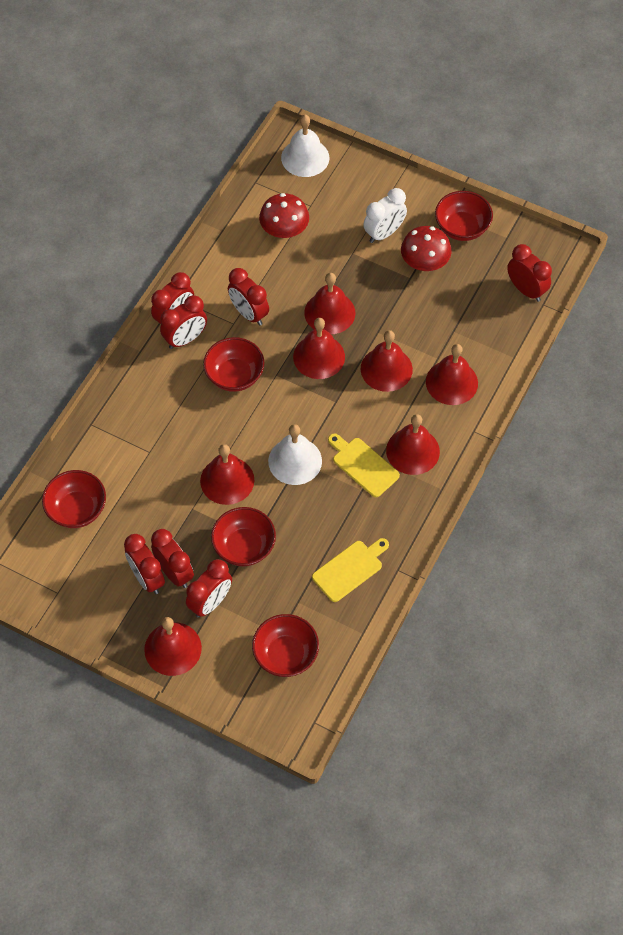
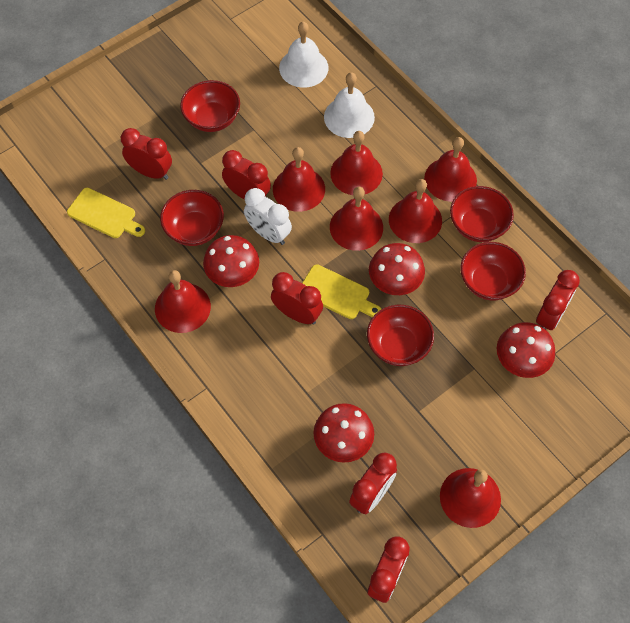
red clock: 7 -> 6
red mushroom: 2 -> 4

